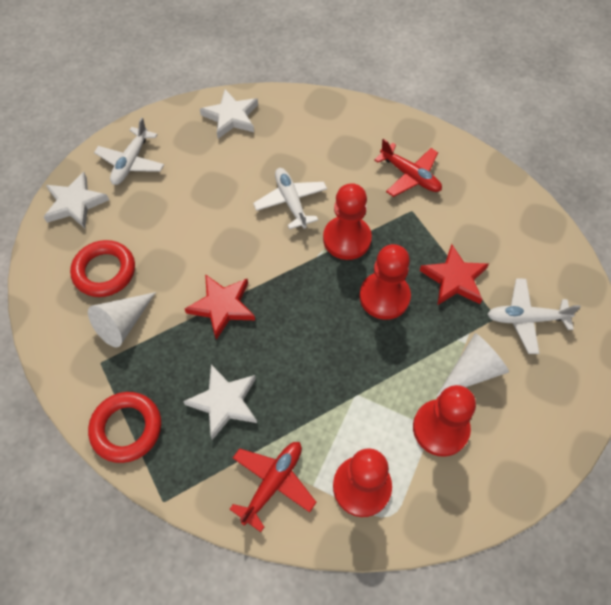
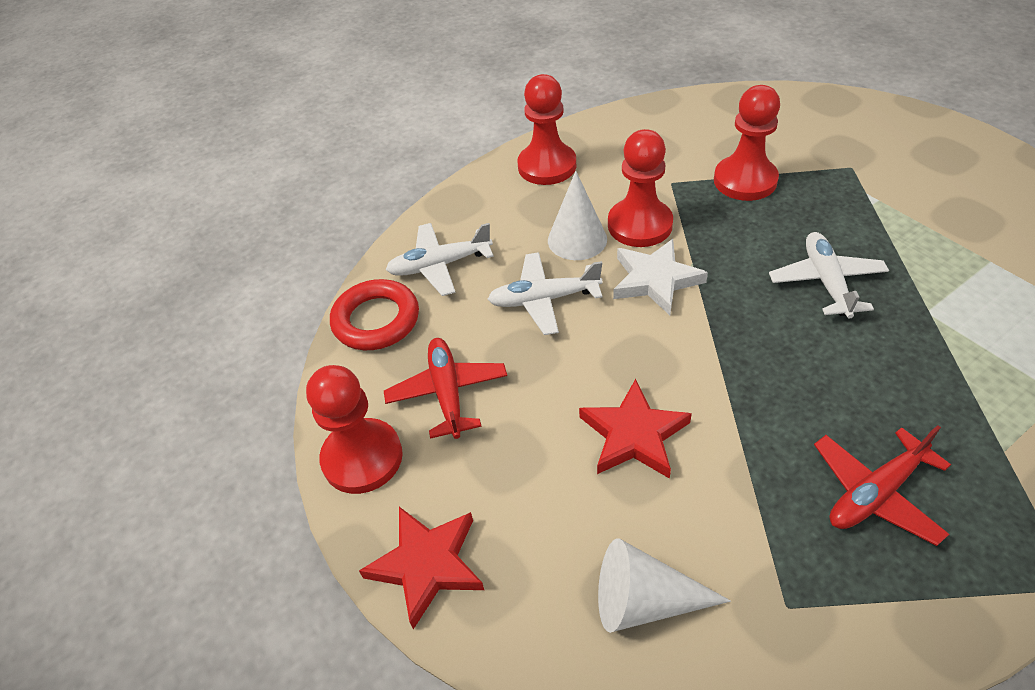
red ring: 2 -> 1
white star: 3 -> 1

